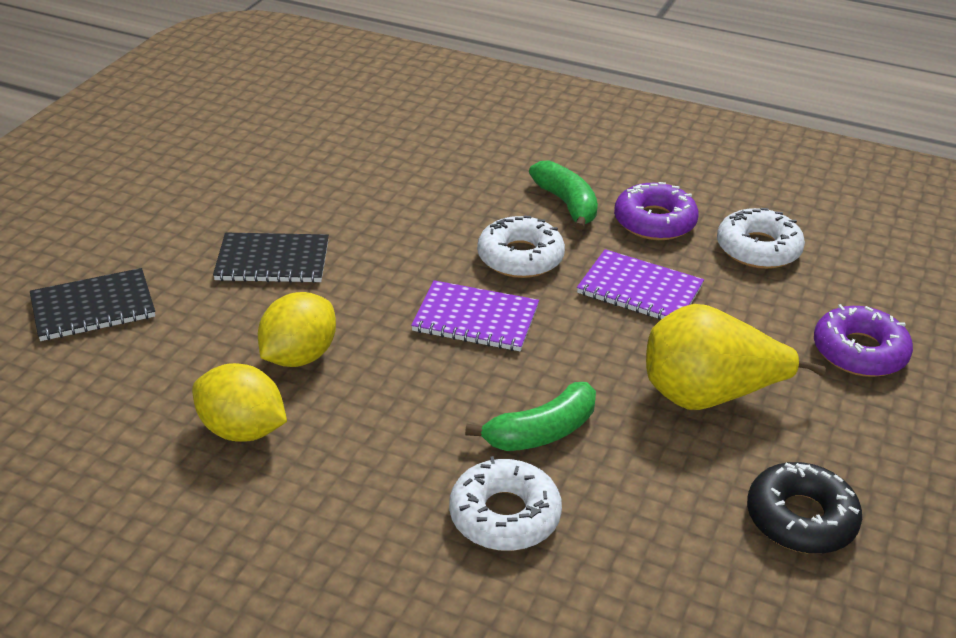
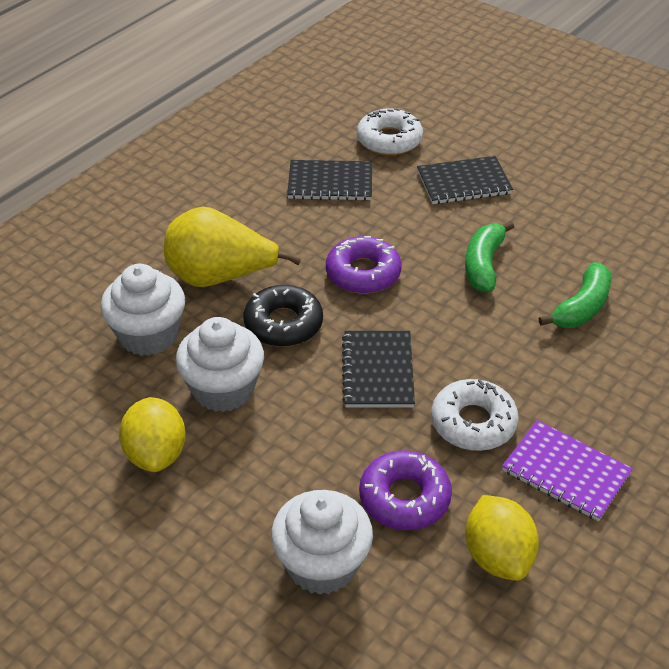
black notebook: 2 -> 3
purple notebook: 2 -> 1
white cupcake: 0 -> 3
white donut: 3 -> 2

